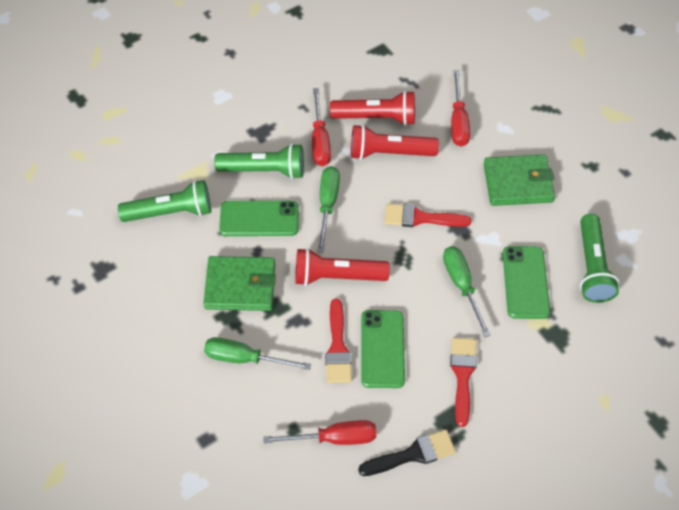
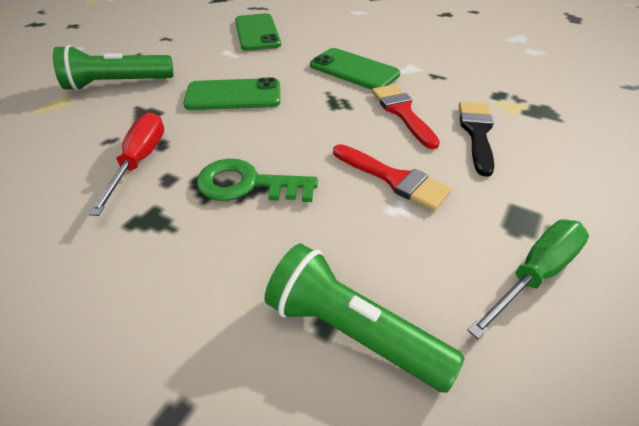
green flashlight: 3 -> 2
green key: 0 -> 1
green screwdriver: 3 -> 1
green wallet: 2 -> 0
red brush: 3 -> 2
red flashlight: 3 -> 0
red screwdriver: 3 -> 1

